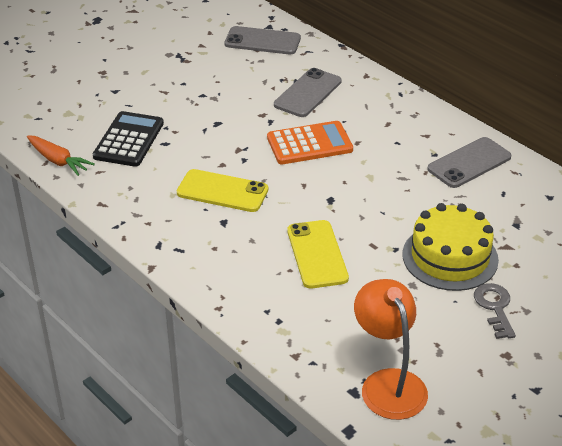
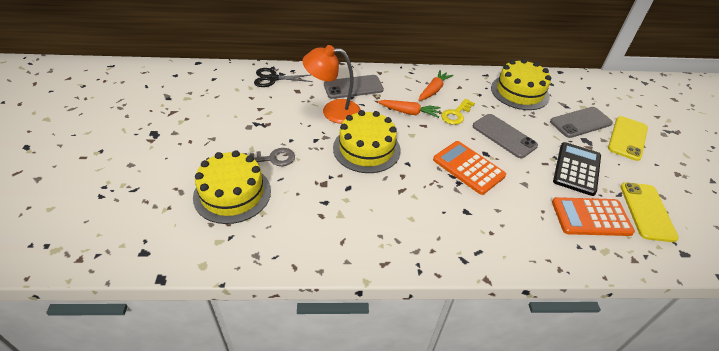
black scissors: 0 -> 1
orange calculator: 1 -> 2
orange carrot: 1 -> 2
yellow cake: 1 -> 3
yellow key: 0 -> 1

